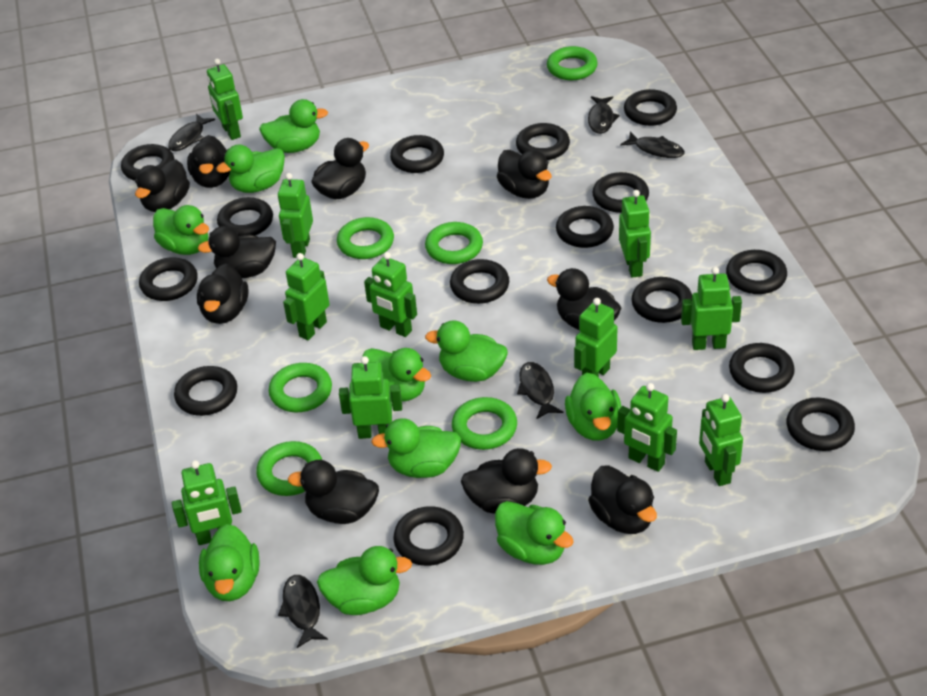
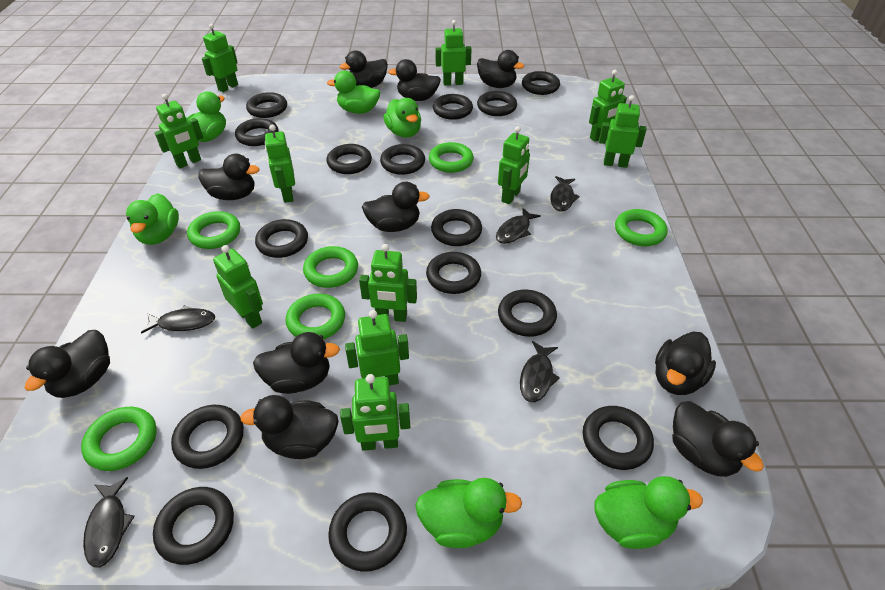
green duck: 10 -> 6

